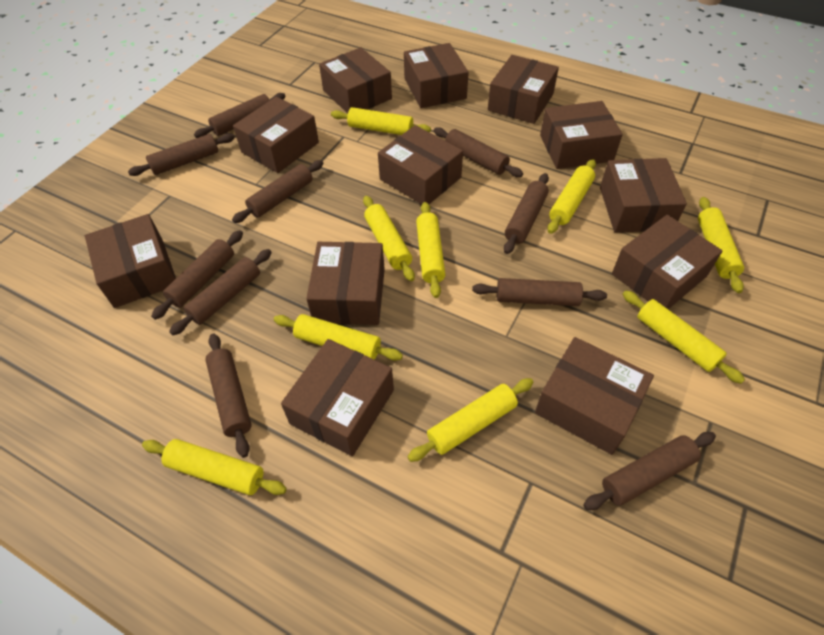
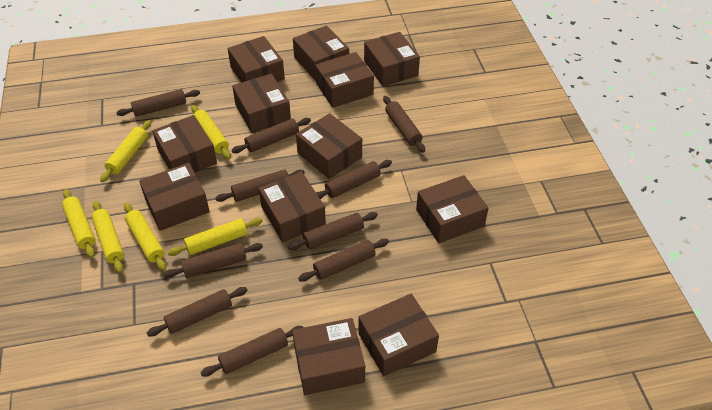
yellow rolling pin: 9 -> 6

